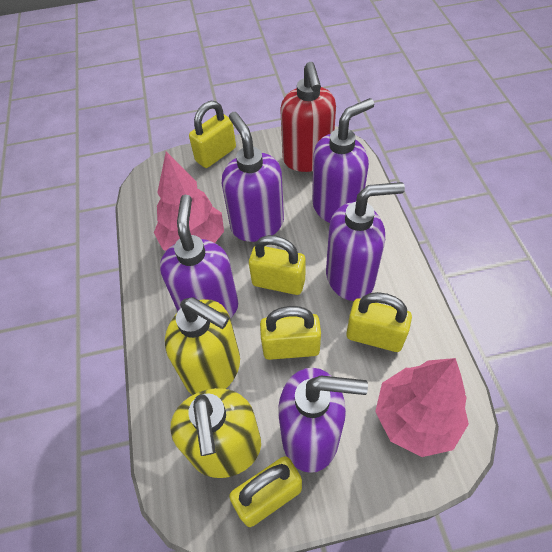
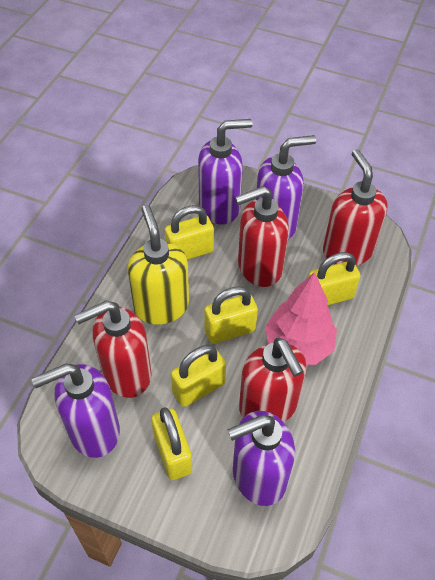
pink tree: 2 -> 1
purple soap dispenser: 5 -> 4
red soap dispenser: 1 -> 4
yellow soap dispenser: 2 -> 1

